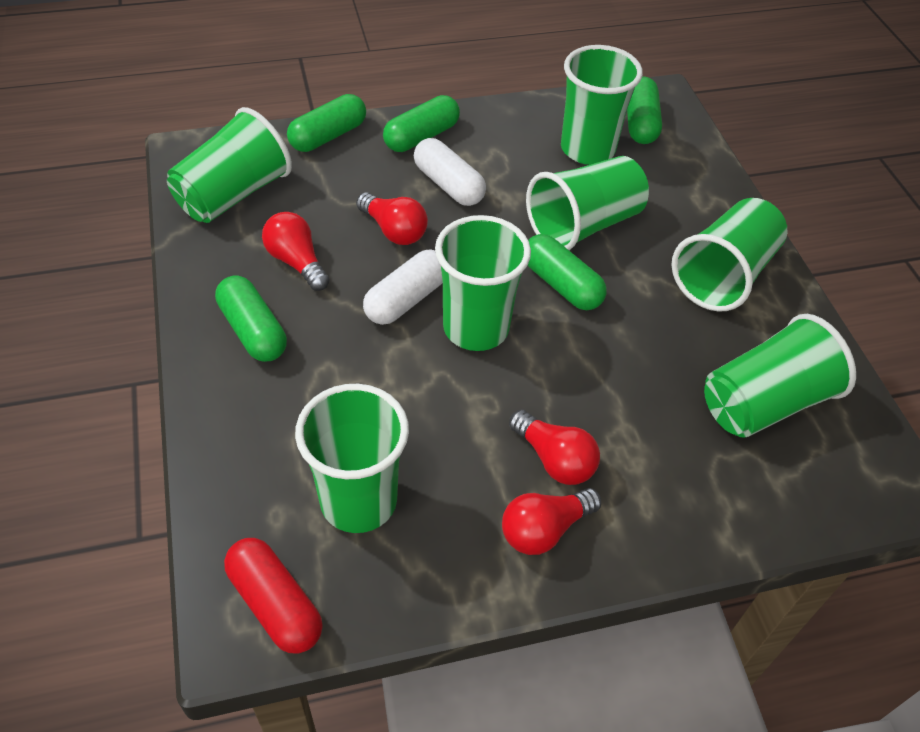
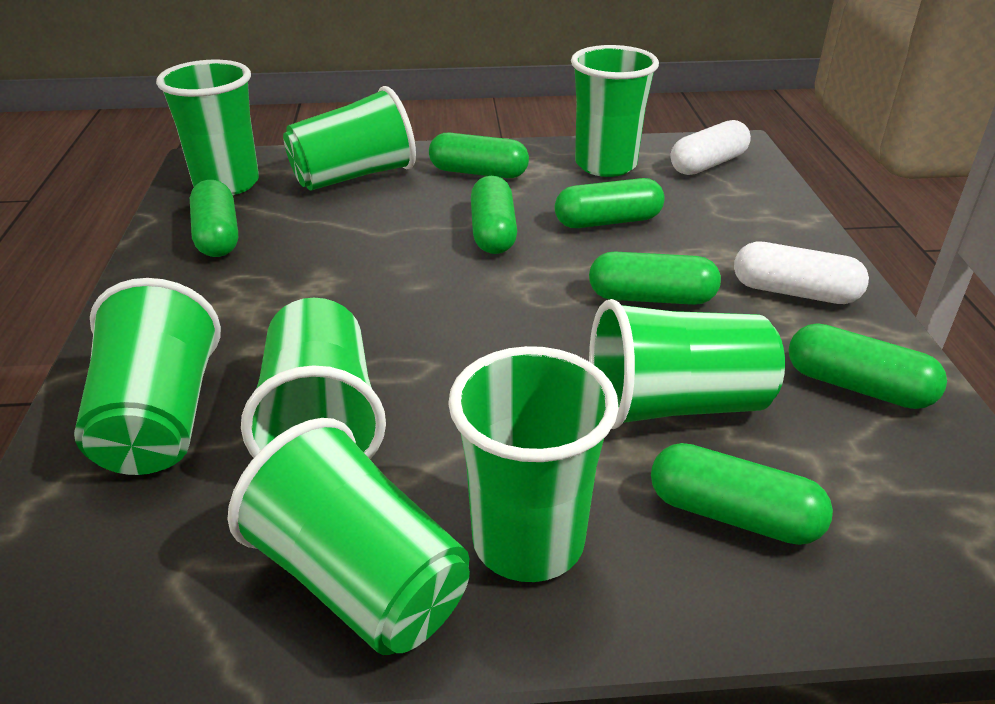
green capsule: 5 -> 7
green cup: 7 -> 8
red capsule: 1 -> 0
red light bulb: 4 -> 0

